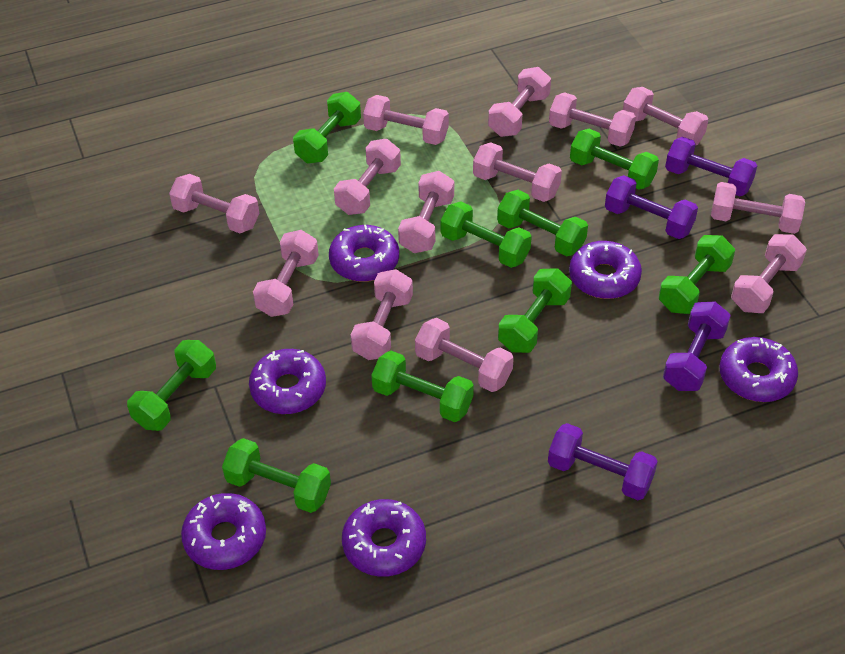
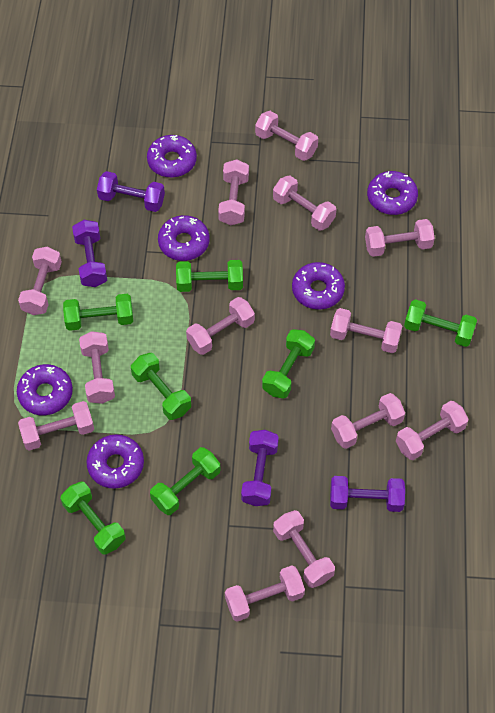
green dumbbell: 9 -> 7

